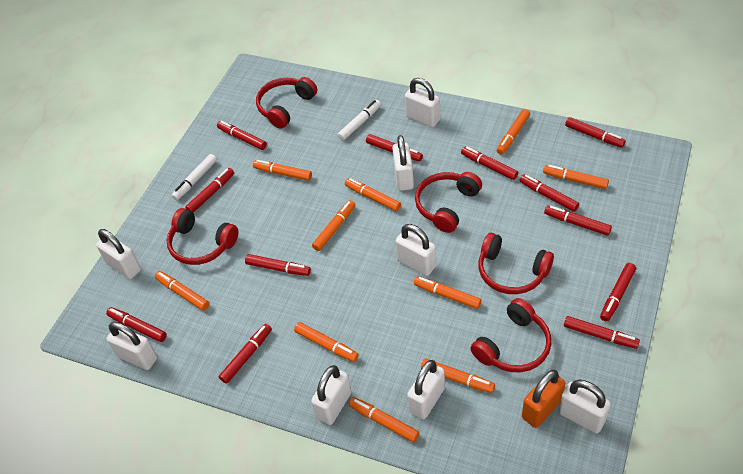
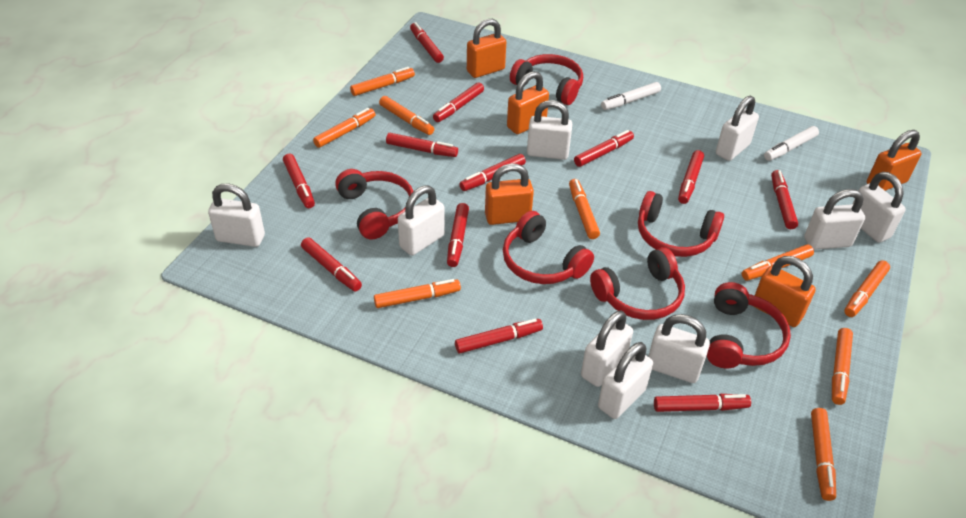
orange marker: 10 -> 9
orange padlock: 1 -> 5
red headphones: 5 -> 6
white padlock: 8 -> 9

